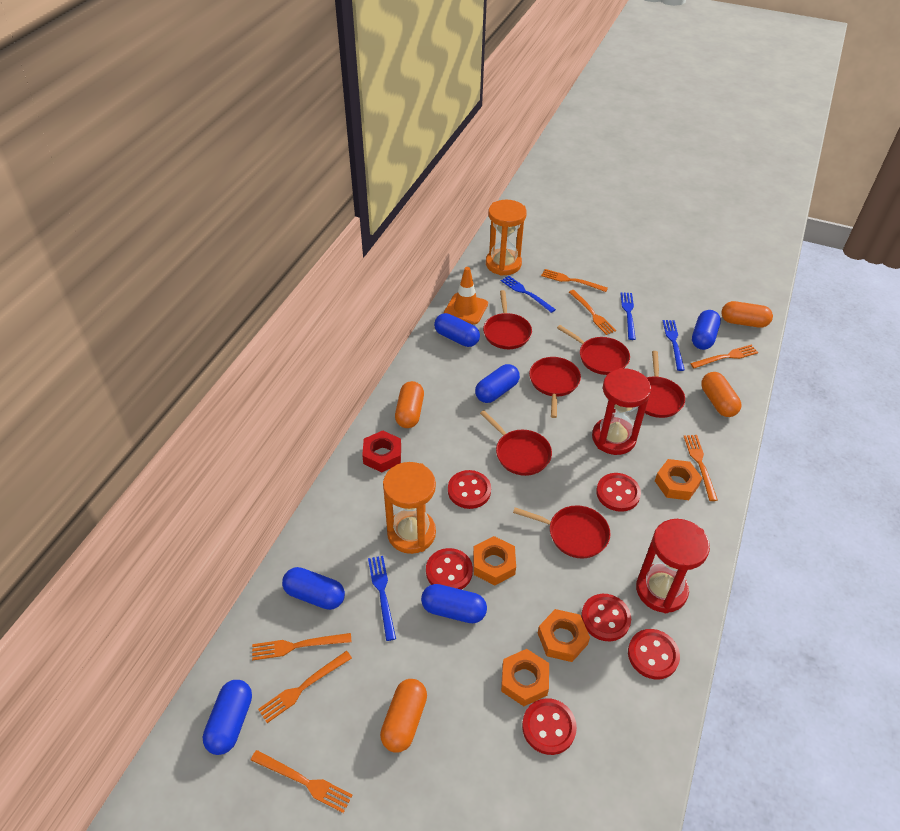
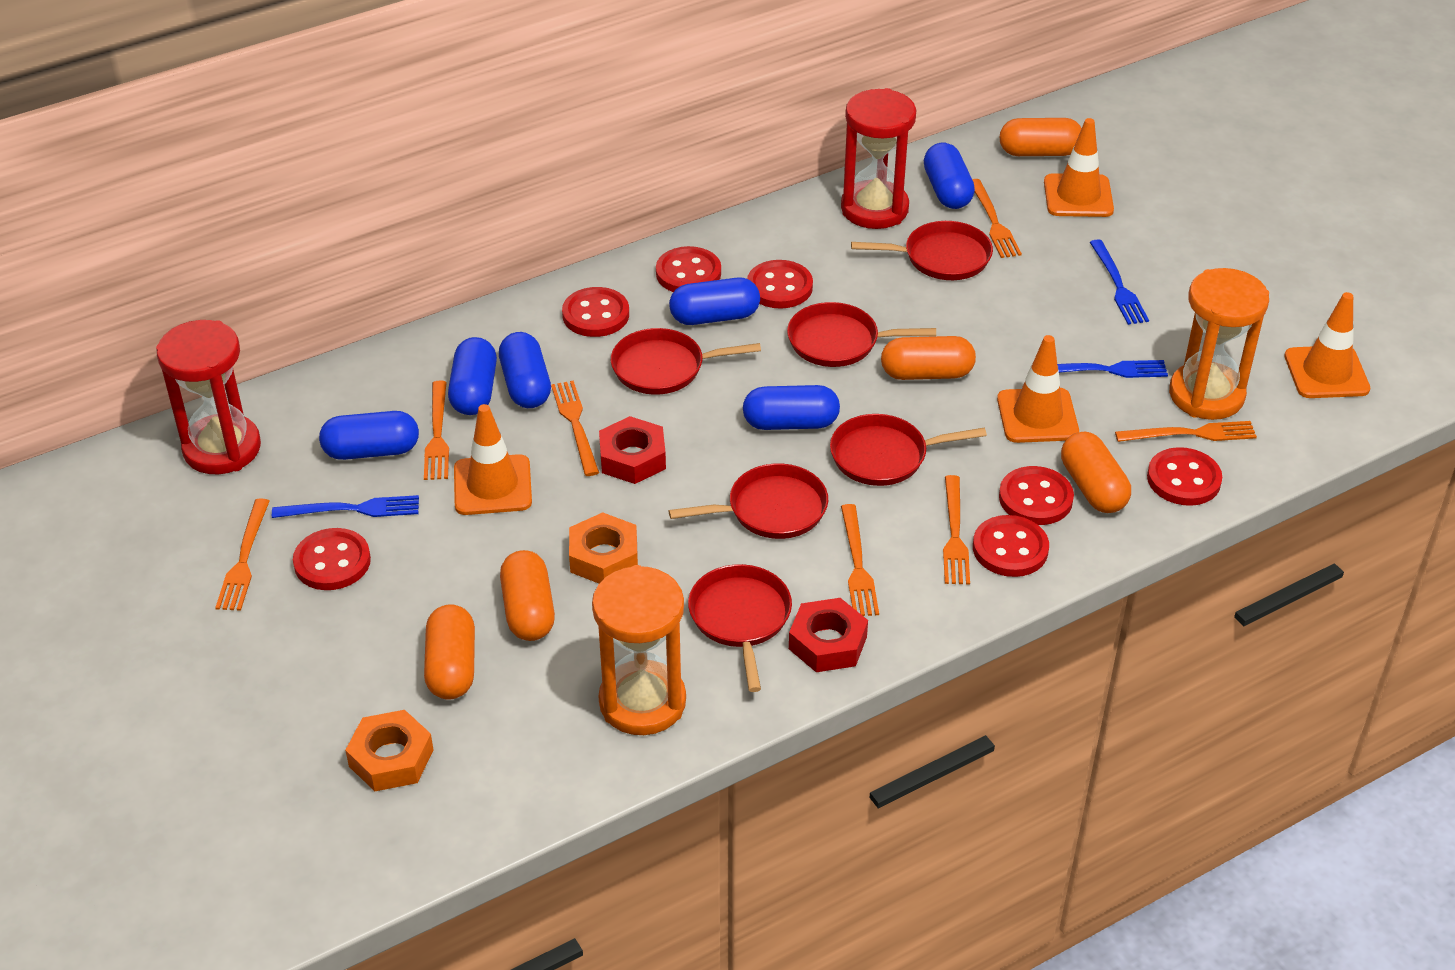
blue fork: 4 -> 3
orange capsule: 4 -> 5
orange nut: 4 -> 2
orange traffic cone: 1 -> 4
red button: 6 -> 7
red nut: 1 -> 2

